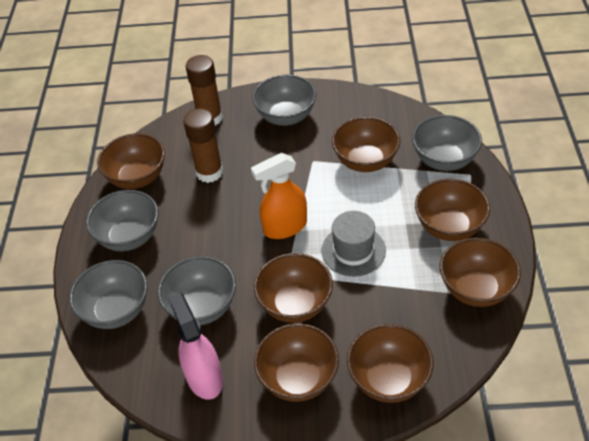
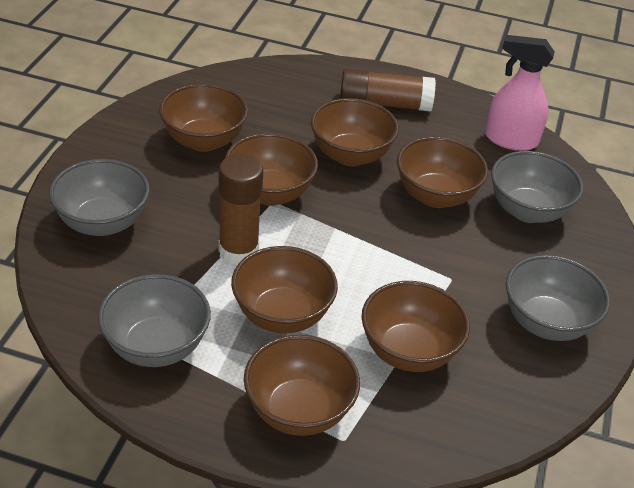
grey bowl: 5 -> 4
grey hat: 1 -> 0
orange spray bottle: 1 -> 0

